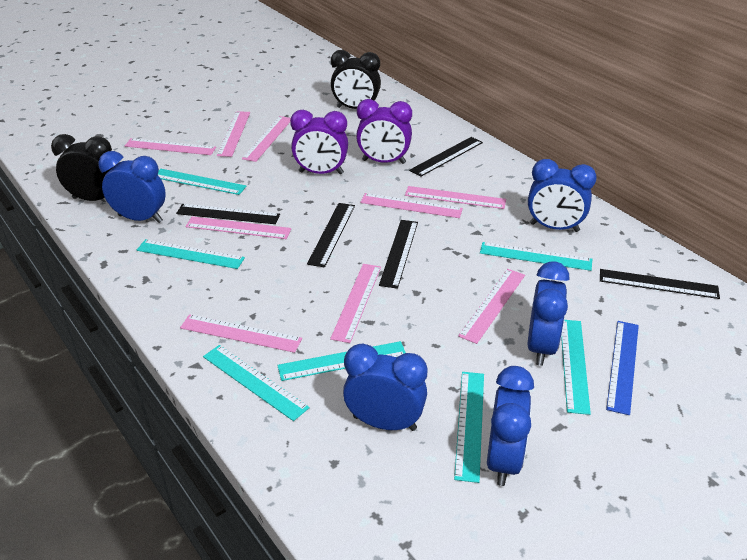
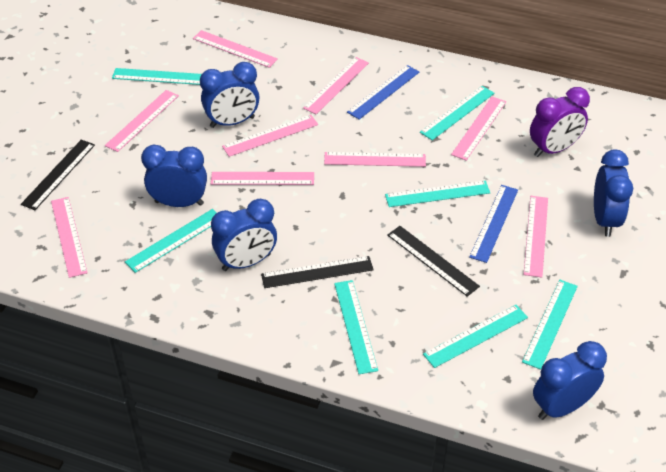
black clock: 2 -> 0
black ruler: 5 -> 3
blue ruler: 1 -> 2
purple clock: 2 -> 1

